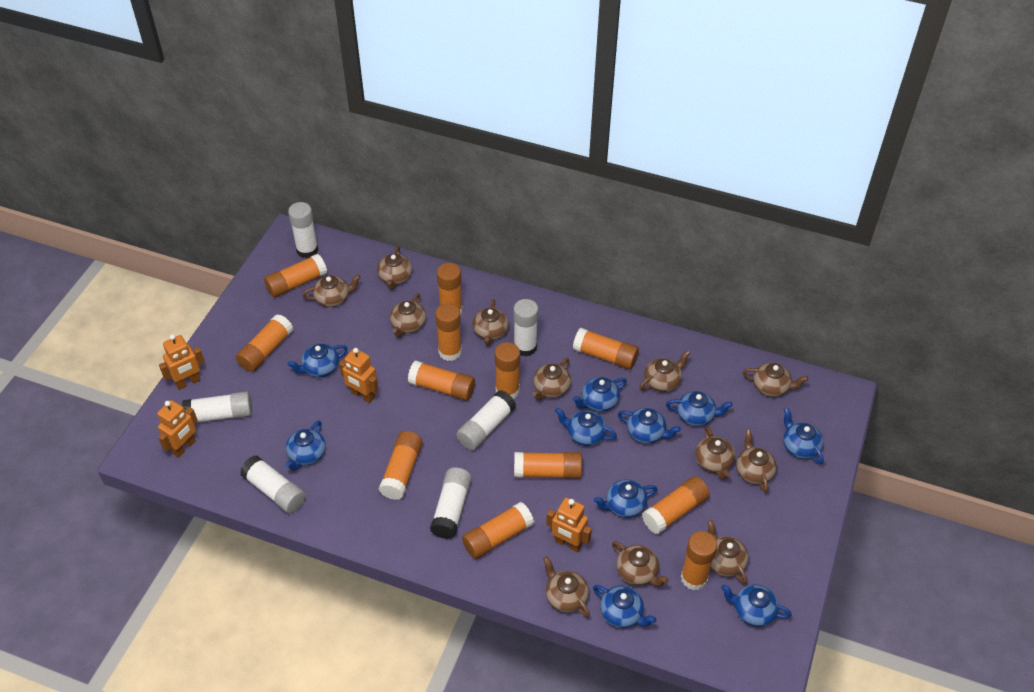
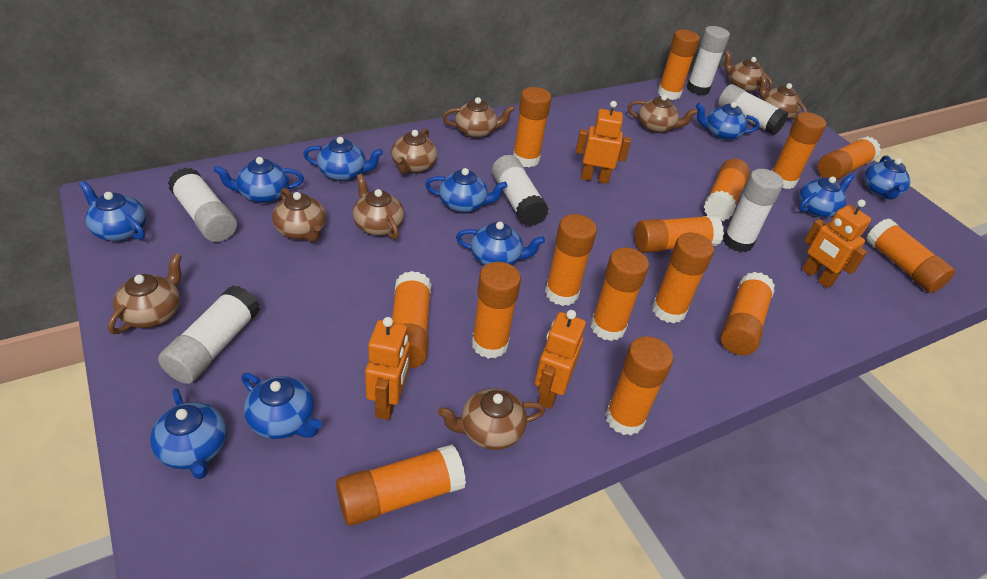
brown teapot: 12 -> 9
orange glue stick: 12 -> 15

